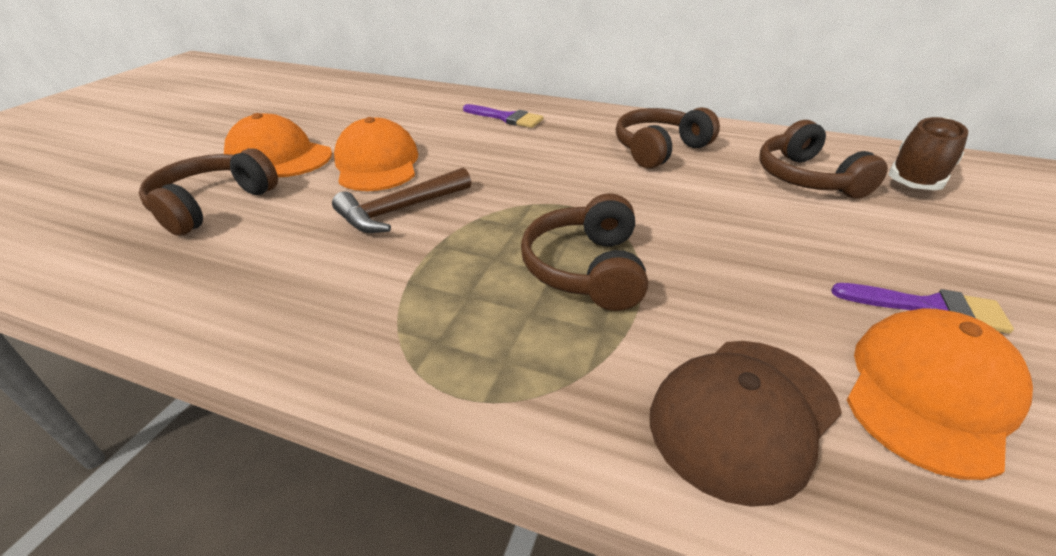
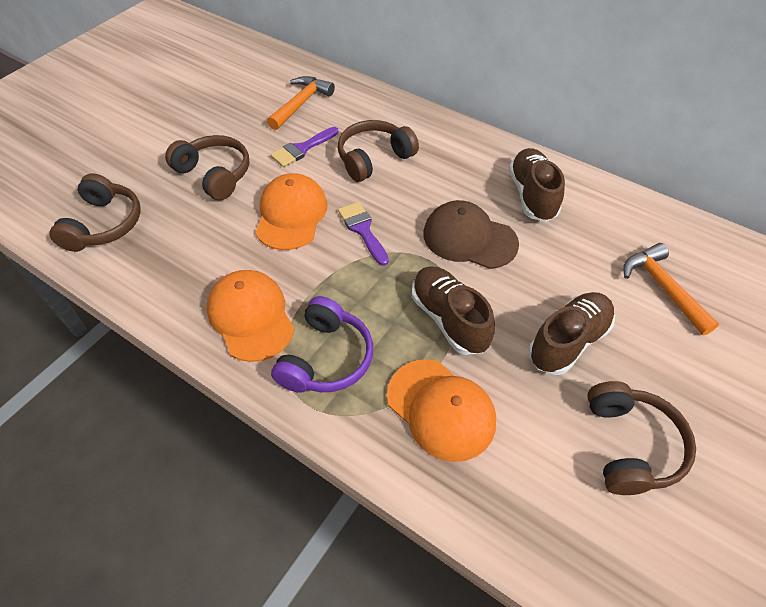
brown hammer: 1 -> 0
brown shoe: 1 -> 3
orange hammer: 0 -> 2
purple headphones: 0 -> 1

